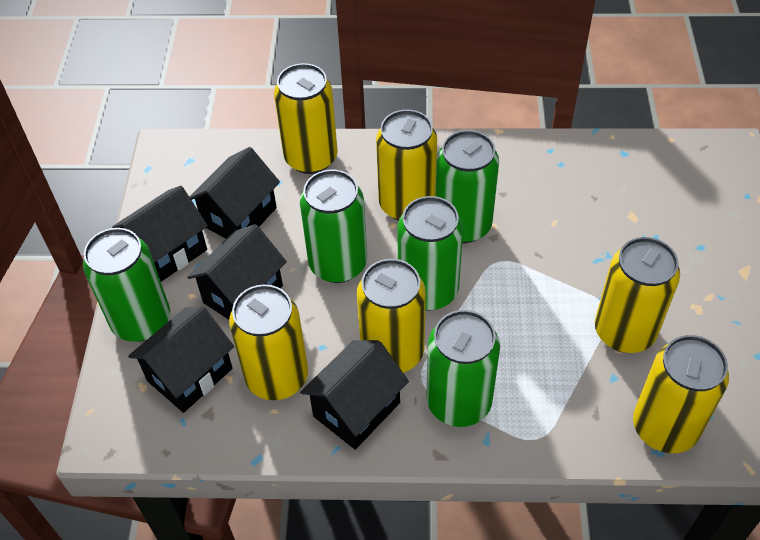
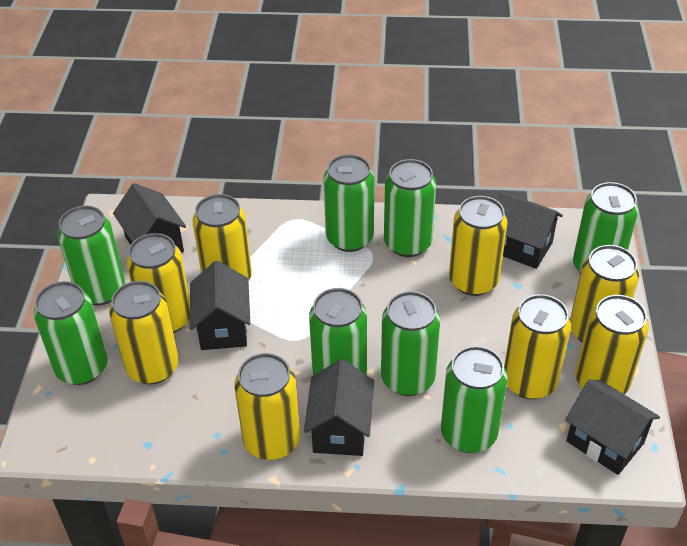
green can: 5 -> 8
yellow can: 6 -> 8

